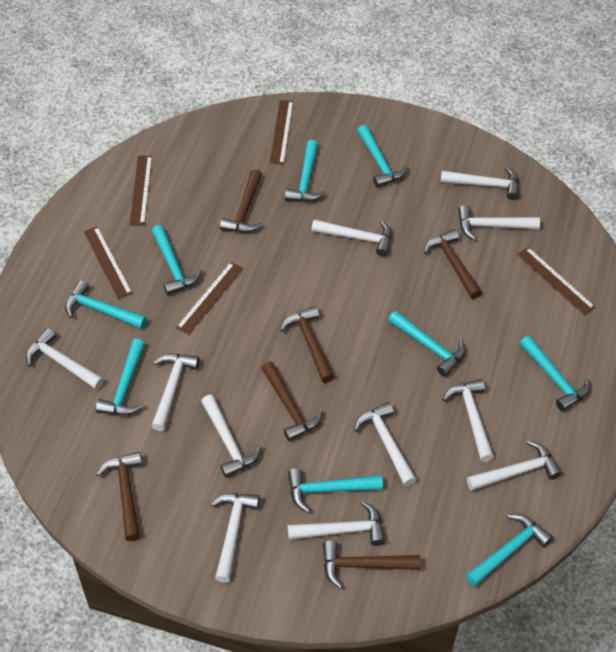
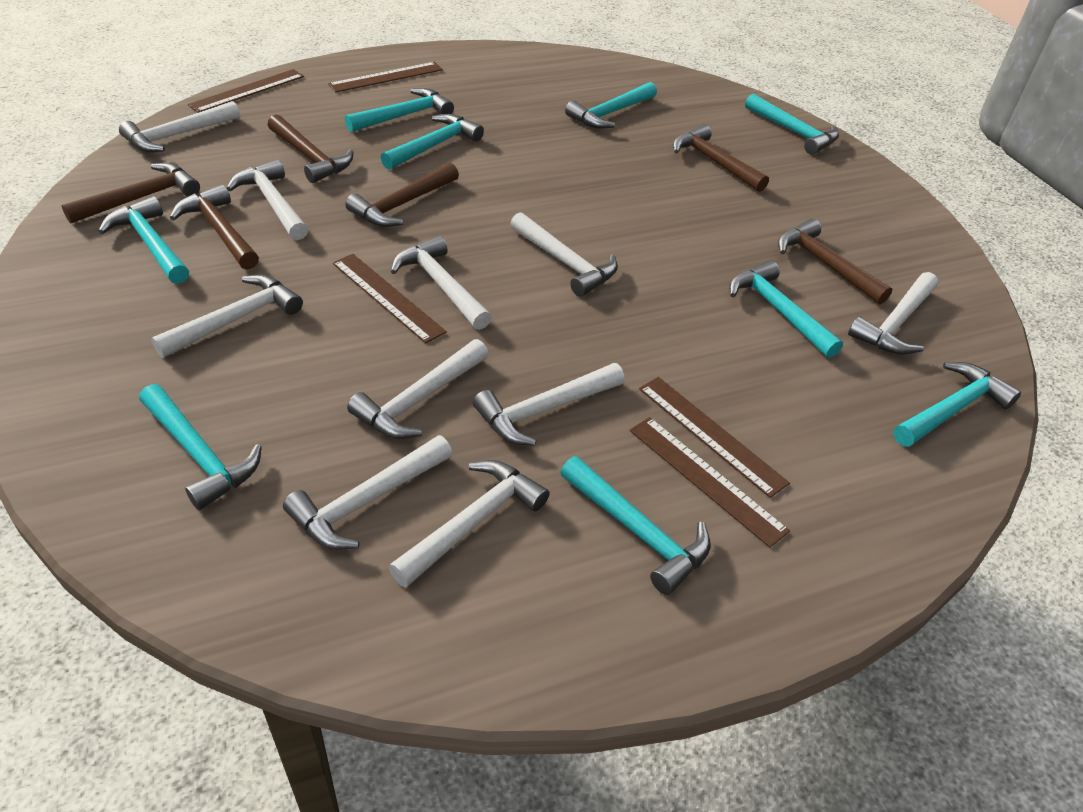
white hammer: 11 -> 10

